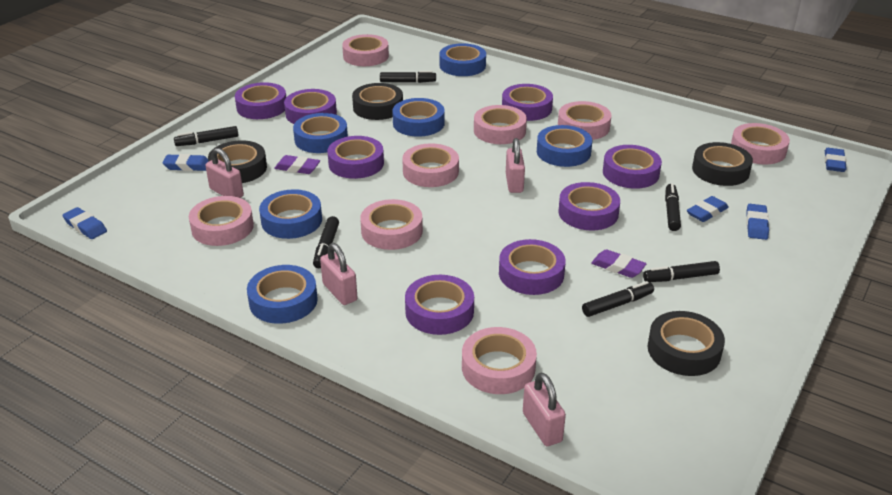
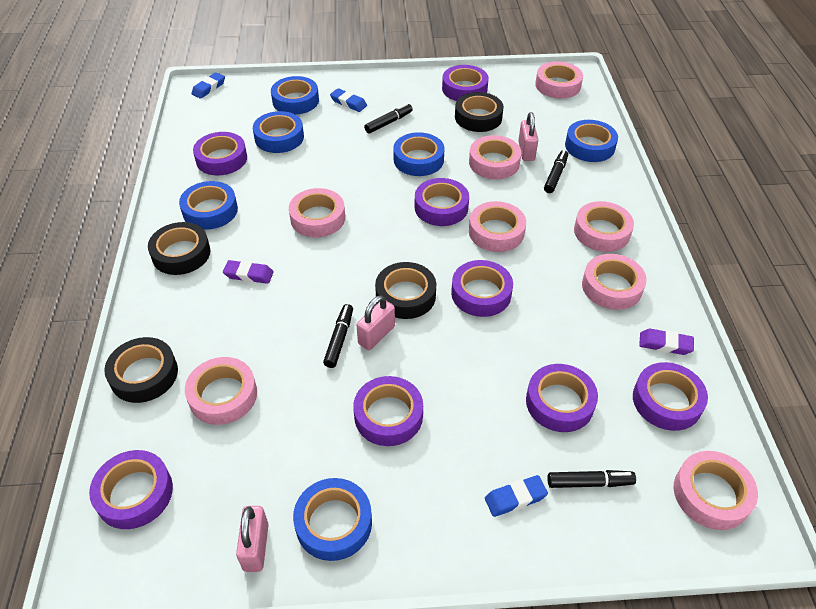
black marker: 6 -> 4
blue eraser: 5 -> 3
pink padlock: 4 -> 3

